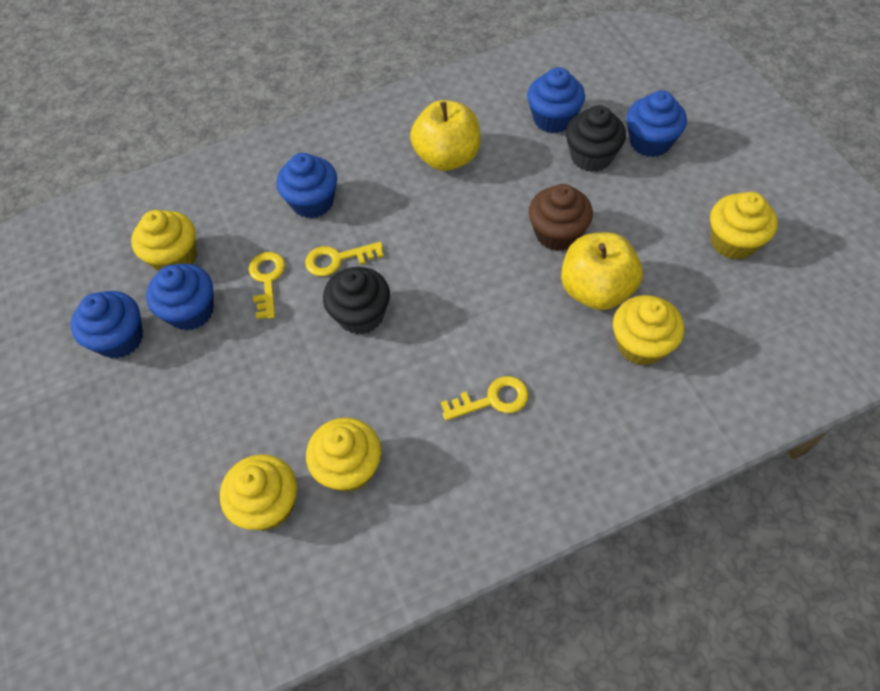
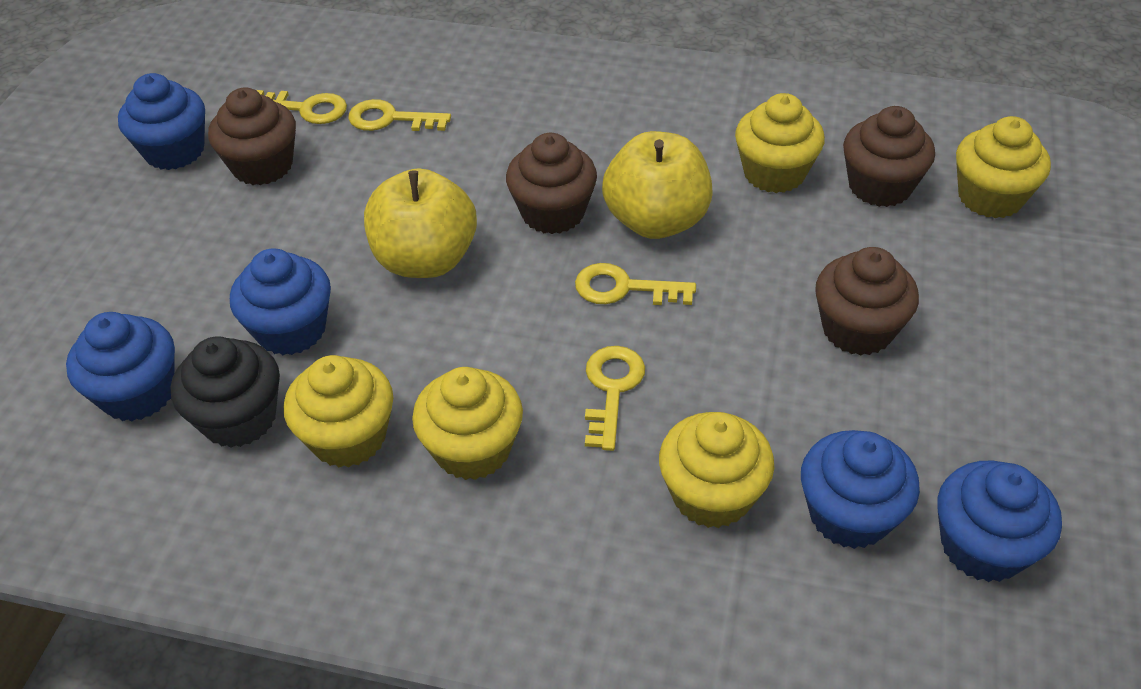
black cupcake: 2 -> 1
brown cupcake: 1 -> 4
yellow key: 3 -> 4

